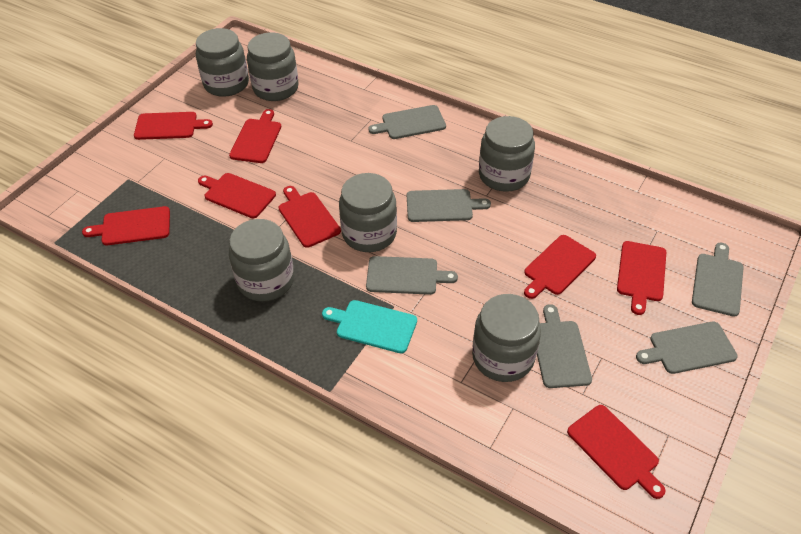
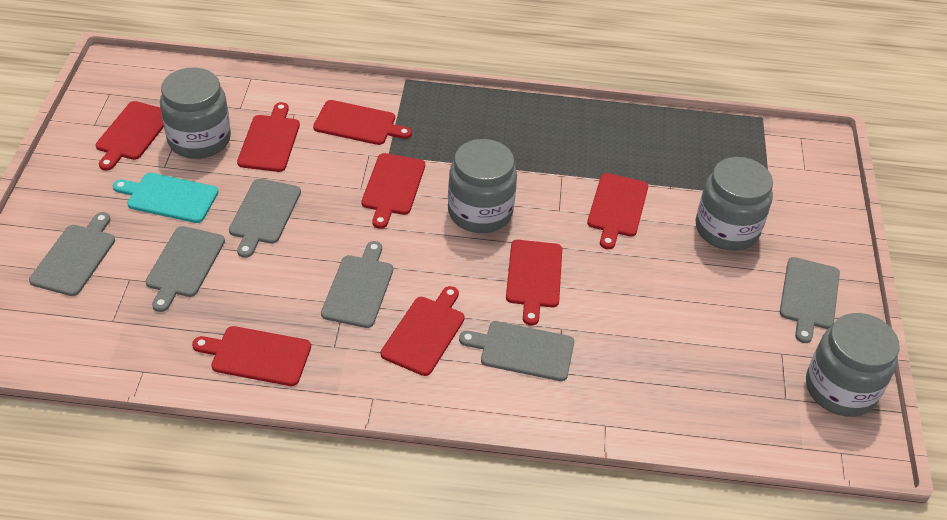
grey jar: 6 -> 4

